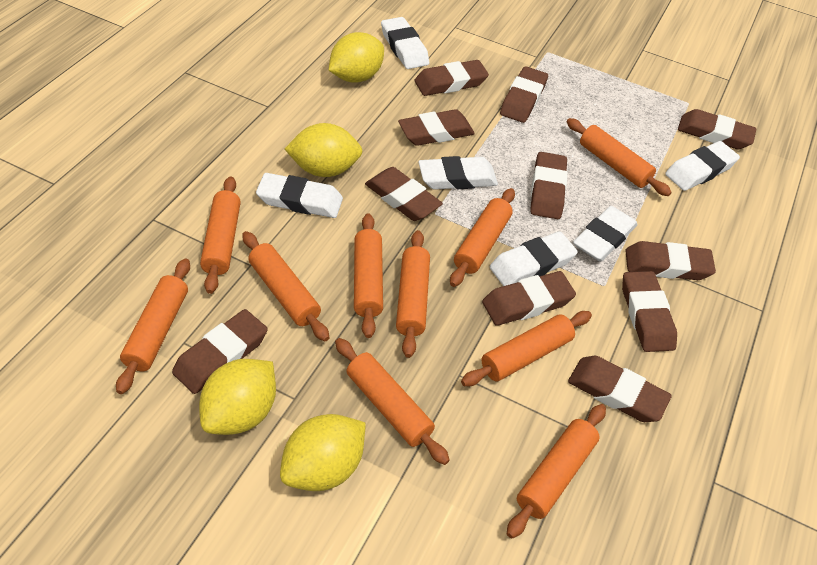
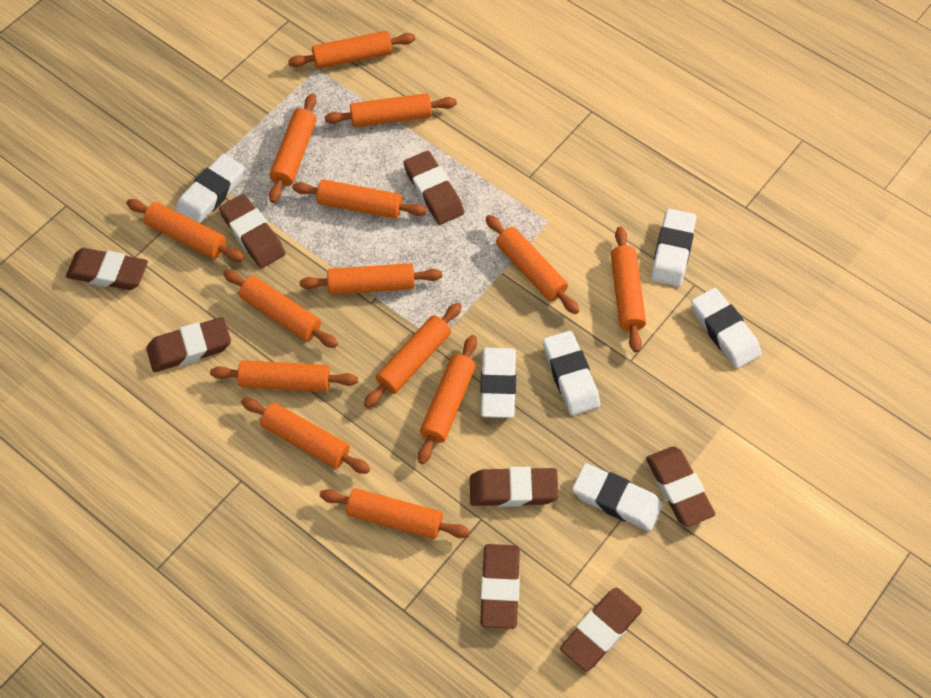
brown eraser: 11 -> 8
orange rolling pin: 10 -> 14
yellow lemon: 4 -> 0

